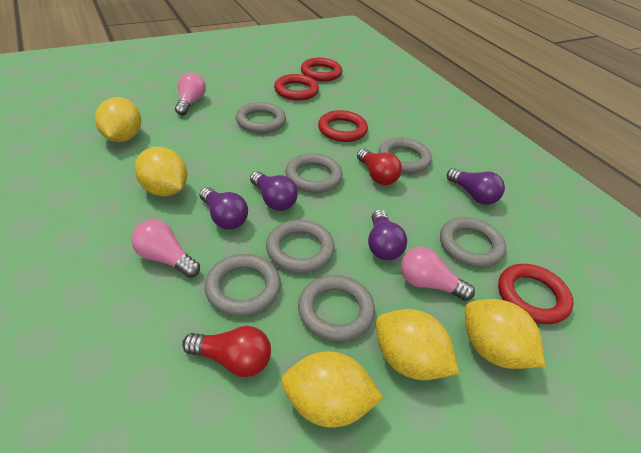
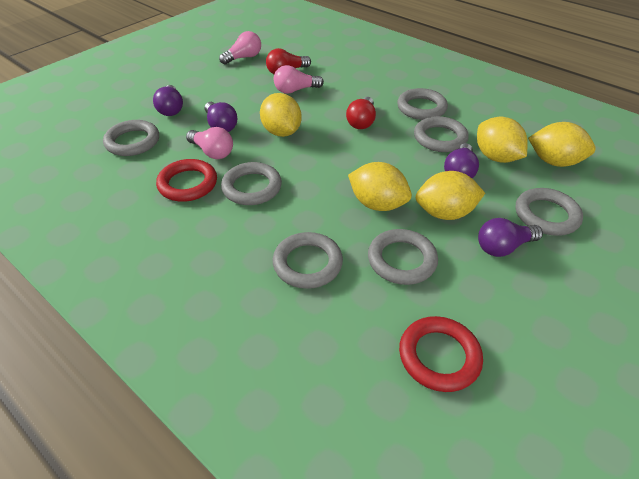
red ring: 4 -> 2

